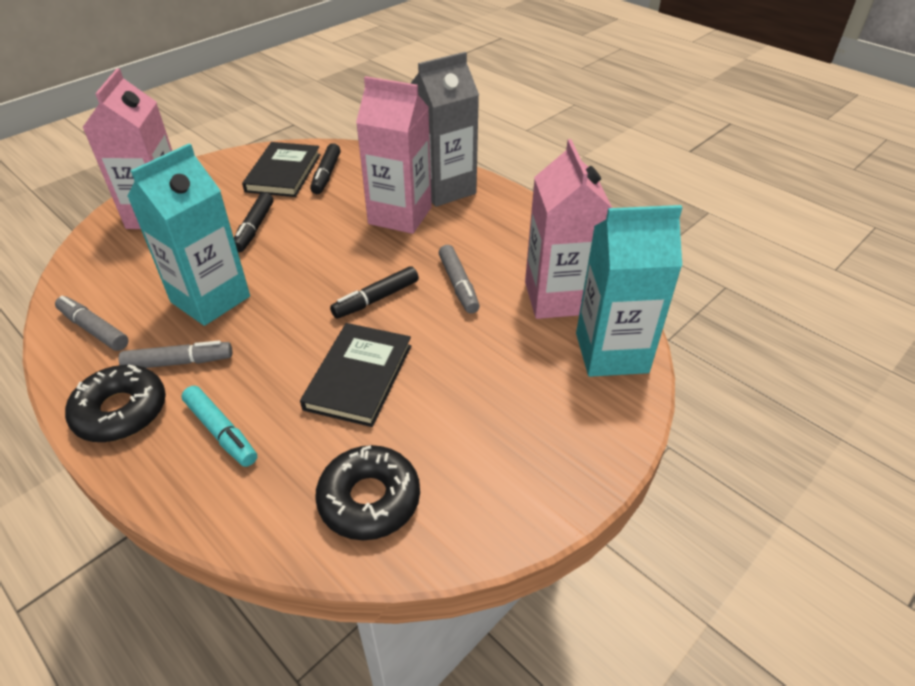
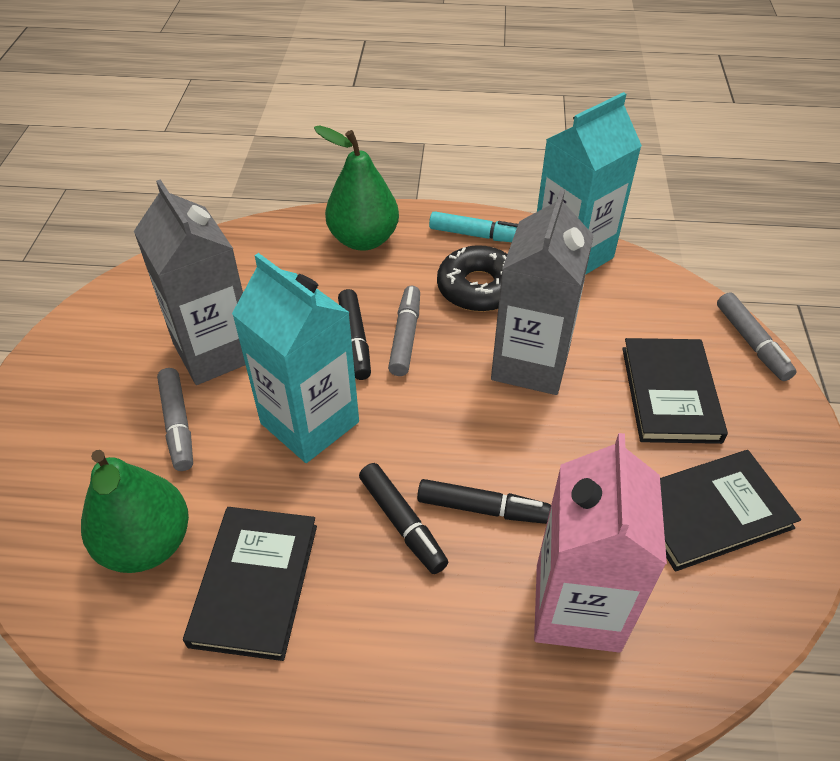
black book: 2 -> 3
black donut: 2 -> 1
green pear: 0 -> 2
grey carton: 1 -> 2
pink carton: 3 -> 1

